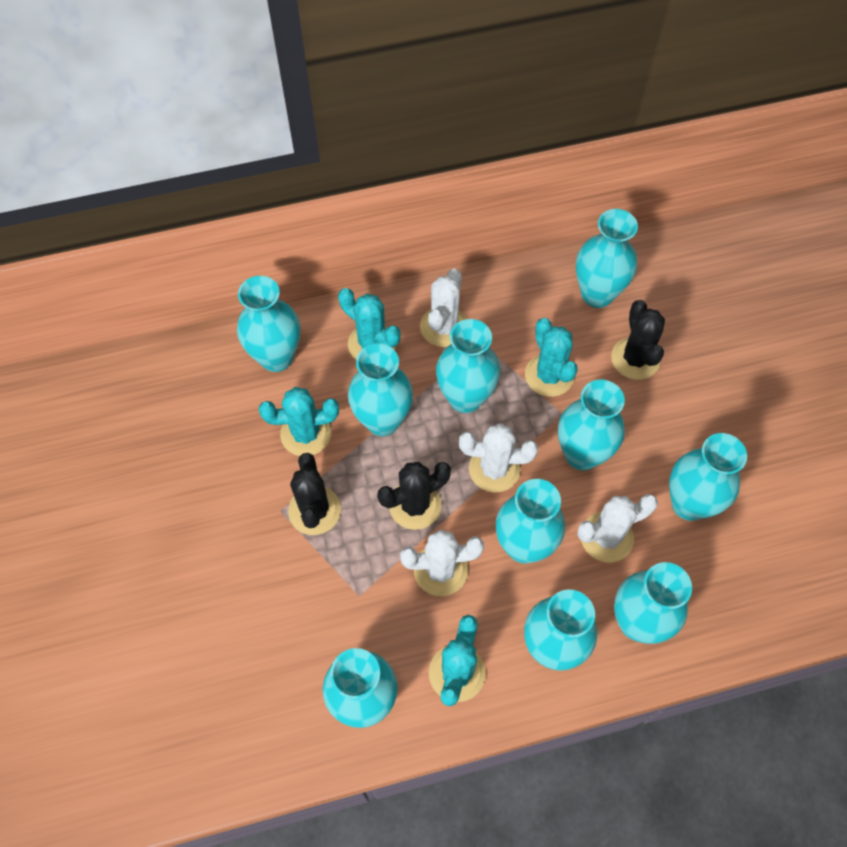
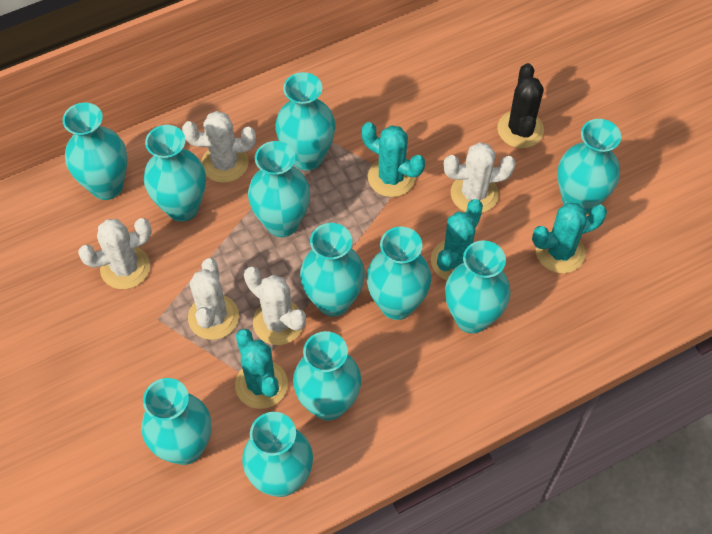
black cactus: 3 -> 1
turquoise vase: 10 -> 11
white cactus: 4 -> 5

